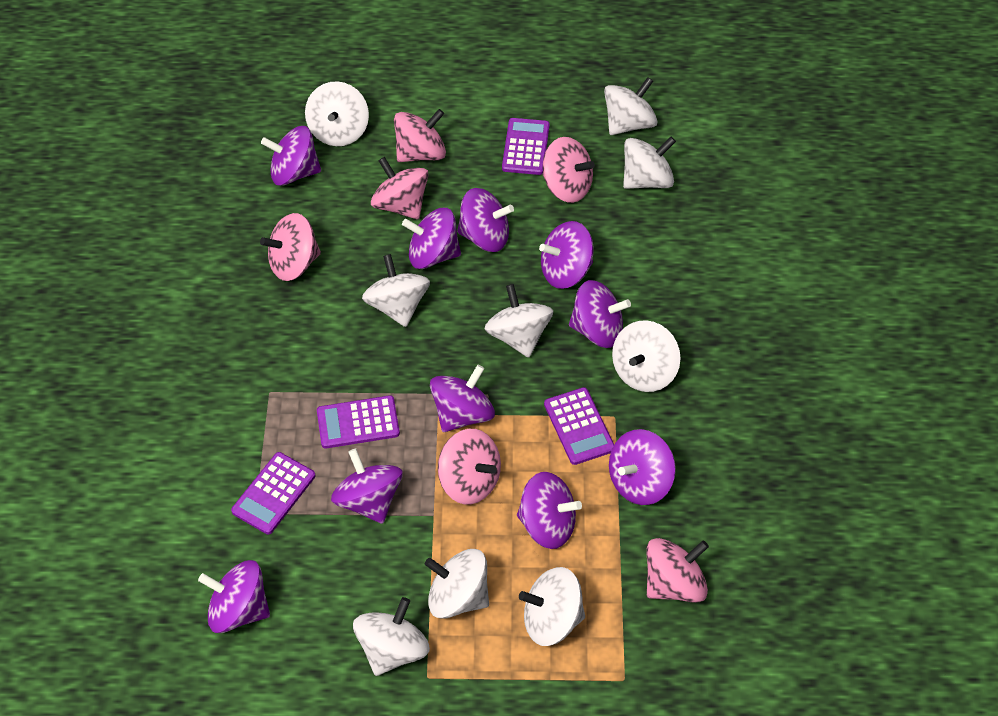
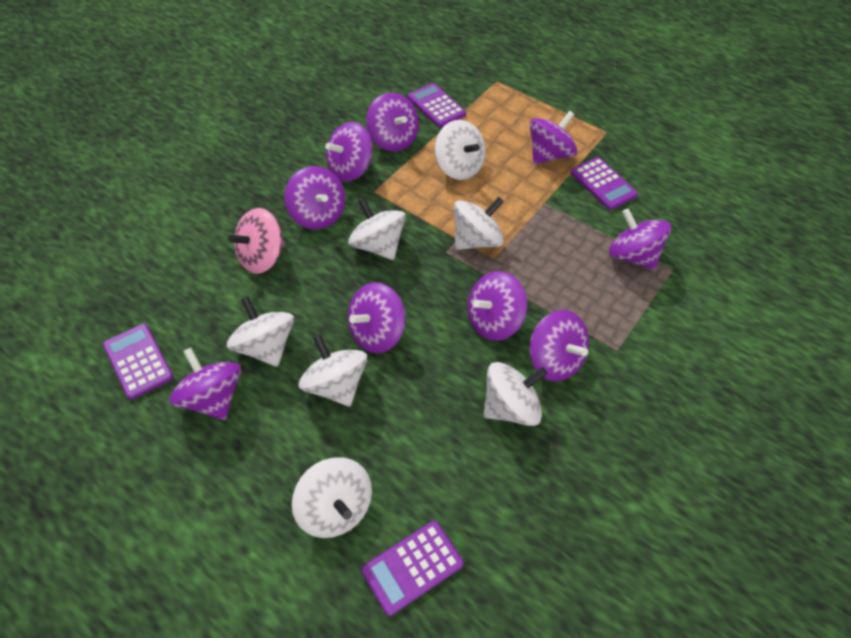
pink spinning top: 6 -> 1
purple spinning top: 10 -> 9
white spinning top: 9 -> 7

